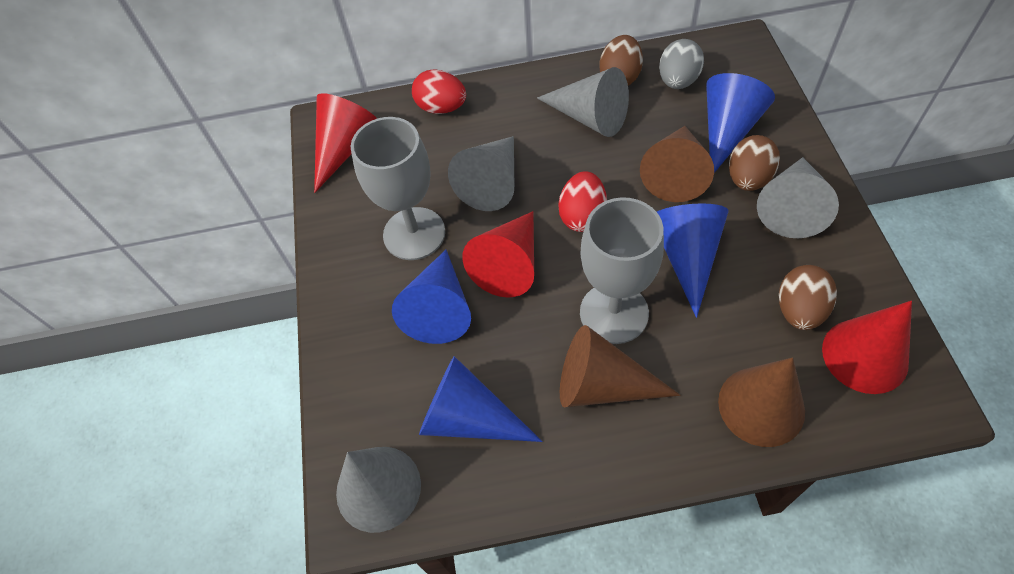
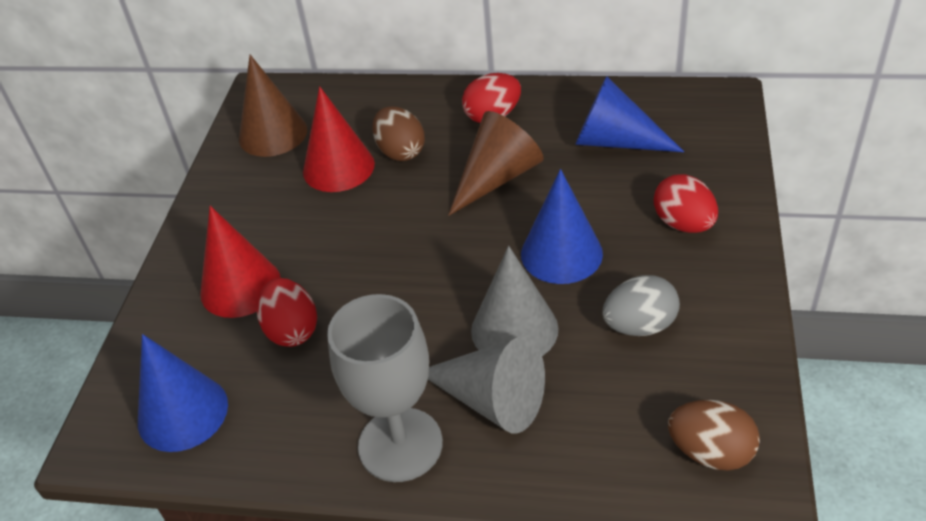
blue cone: 4 -> 3
brown cone: 3 -> 2
brown egg: 3 -> 2
grey cone: 4 -> 2
grey goblet: 2 -> 1
red cone: 3 -> 2
red egg: 2 -> 3

